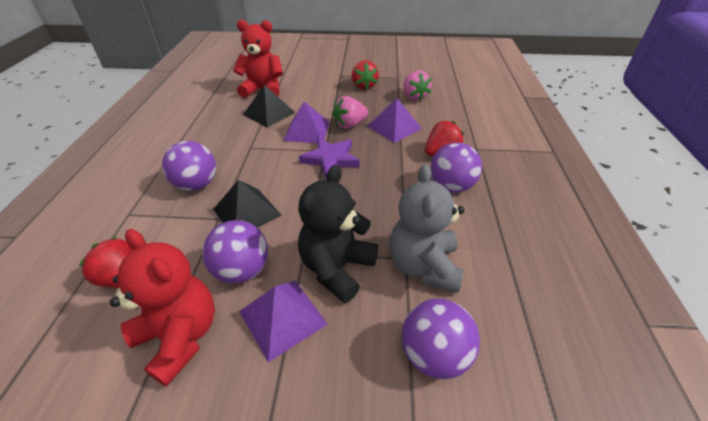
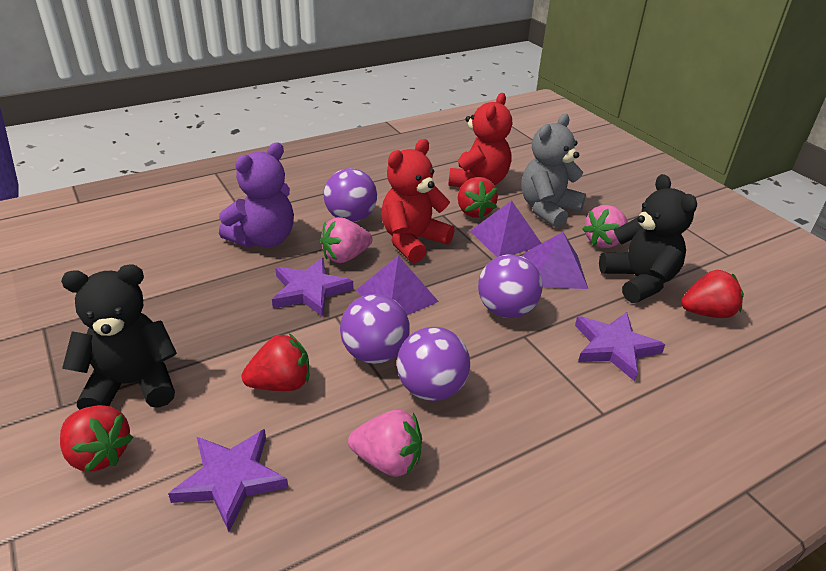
black pyramid: 2 -> 0
black teddy bear: 1 -> 2
pink strawberry: 2 -> 3
purple star: 1 -> 3
purple teddy bear: 0 -> 1
red strawberry: 3 -> 4

